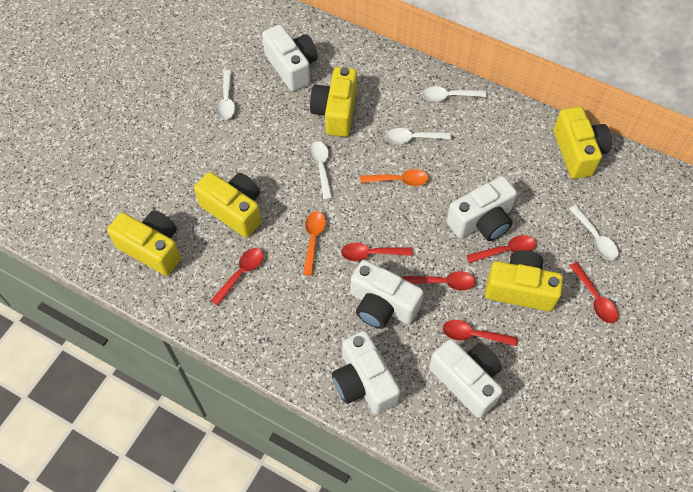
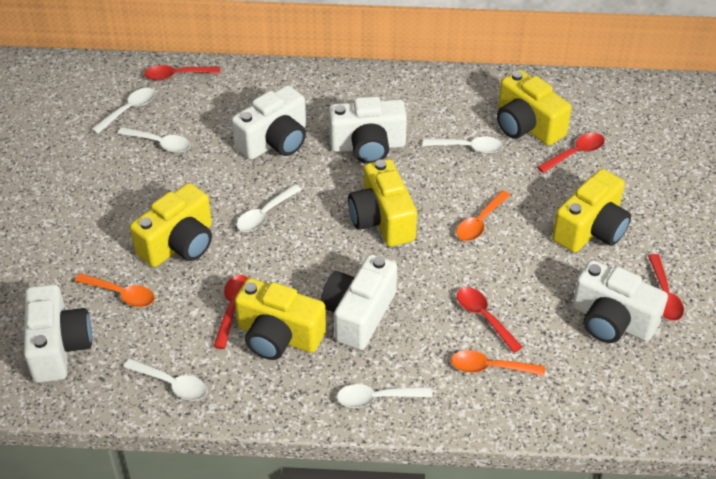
orange spoon: 2 -> 3
red spoon: 6 -> 5
white spoon: 5 -> 6

